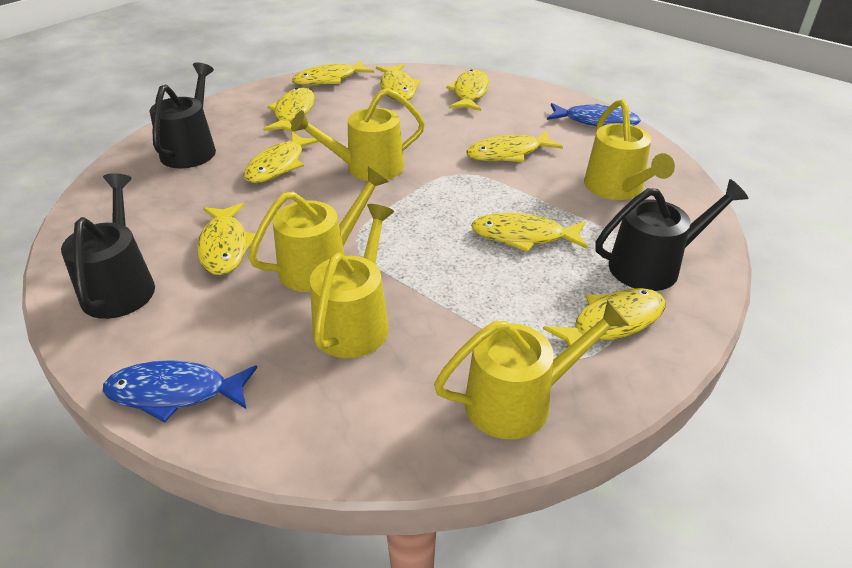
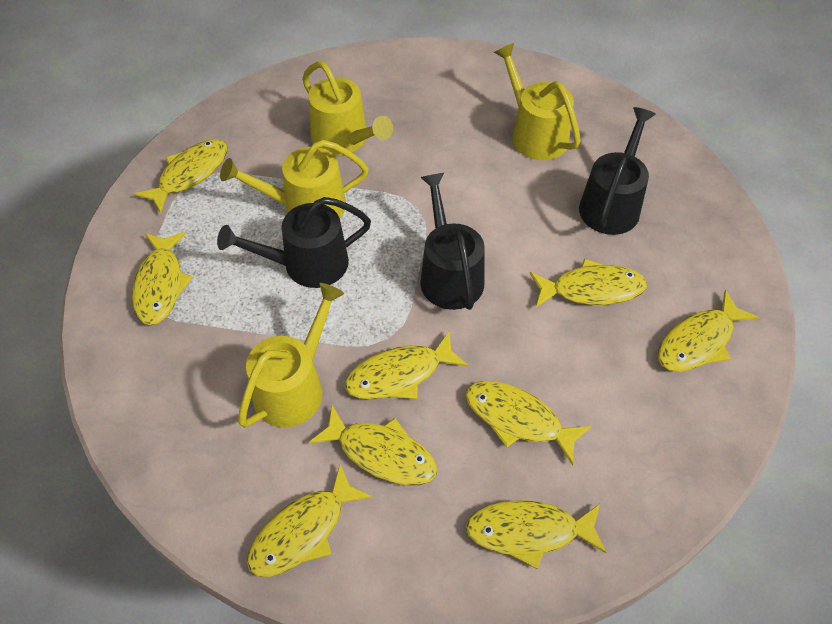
blue fish: 2 -> 0
yellow watering can: 5 -> 4

